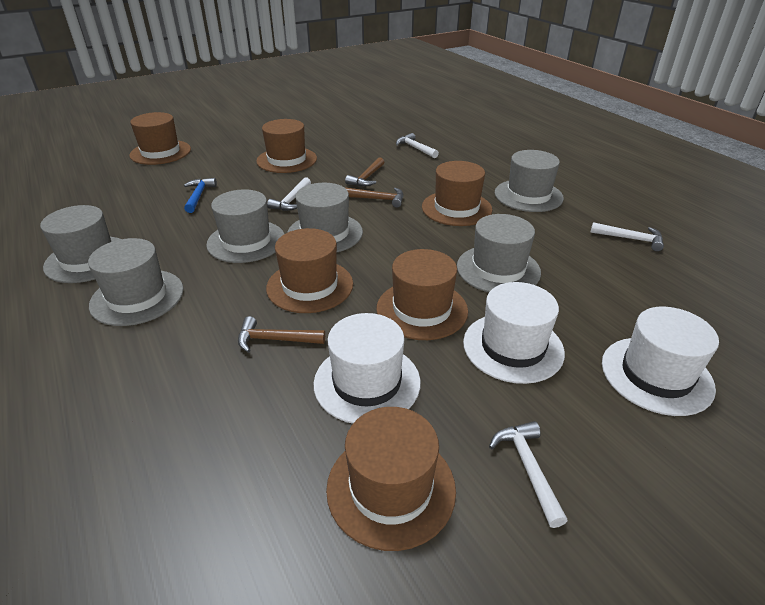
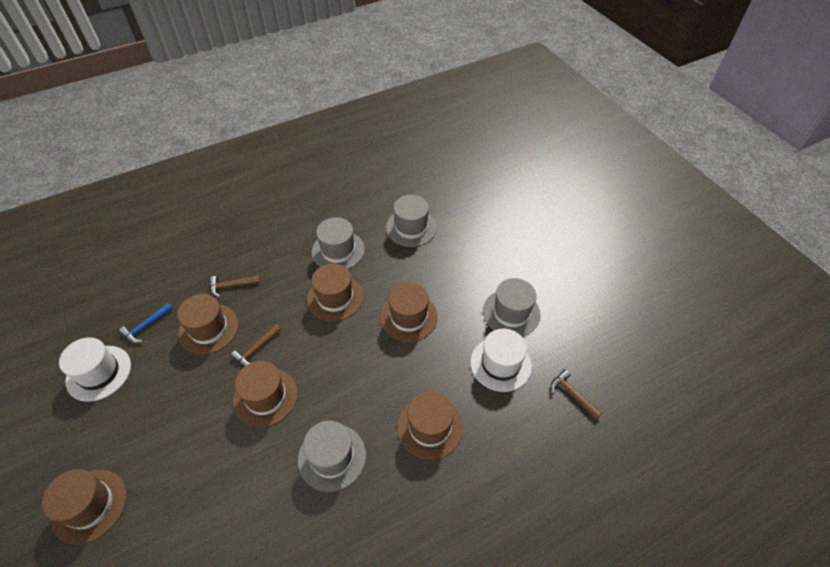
grey hat: 6 -> 4
white hammer: 4 -> 0
white hat: 3 -> 2

